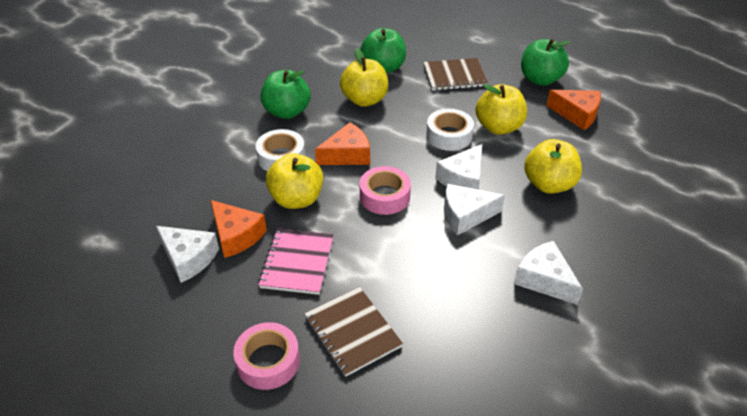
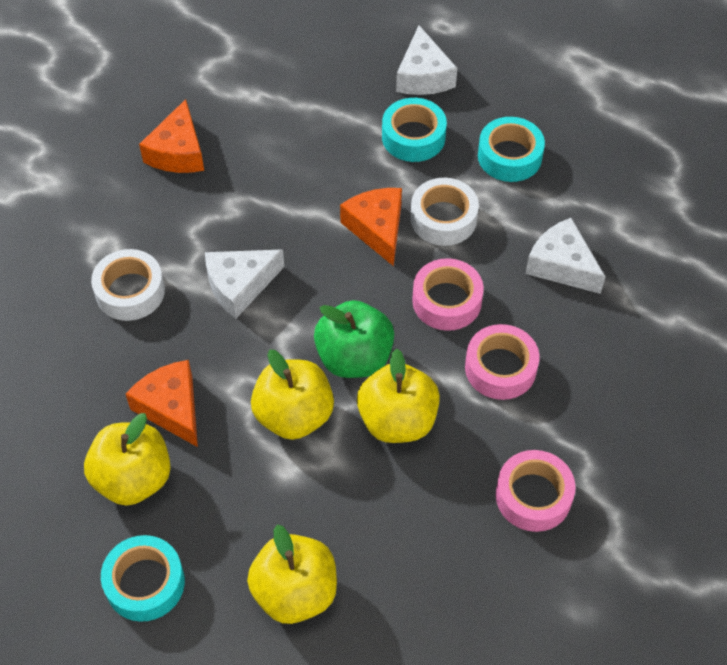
brown notebook: 2 -> 0
green apple: 3 -> 1
pink notebook: 1 -> 0
pink tape: 2 -> 3
turquoise tape: 0 -> 3
white cheese: 4 -> 3

